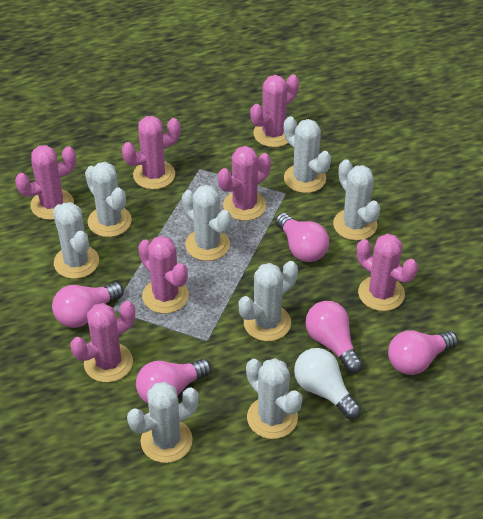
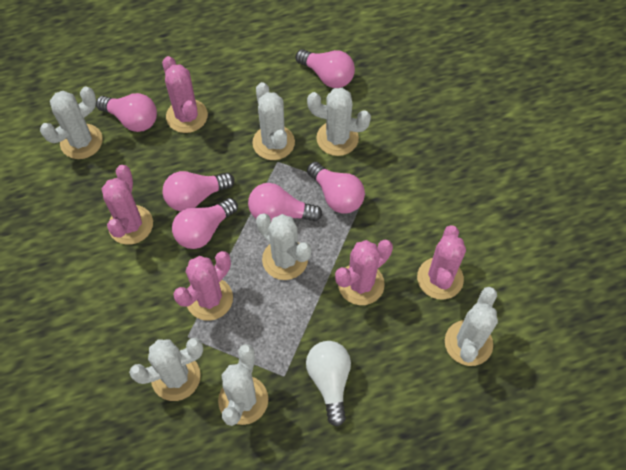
pink cactus: 7 -> 5
pink light bulb: 5 -> 6
white cactus: 8 -> 7

